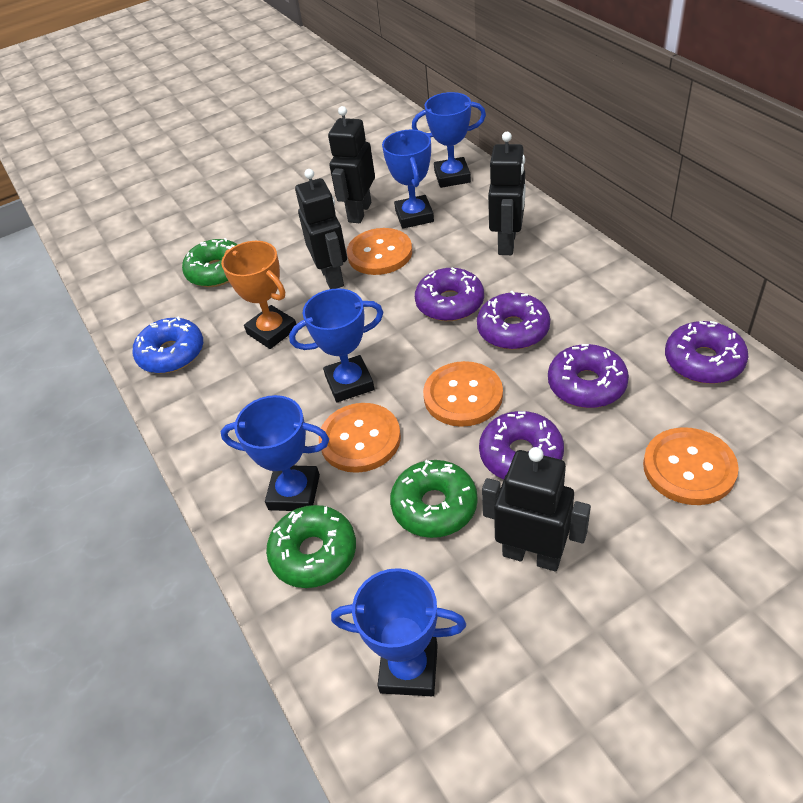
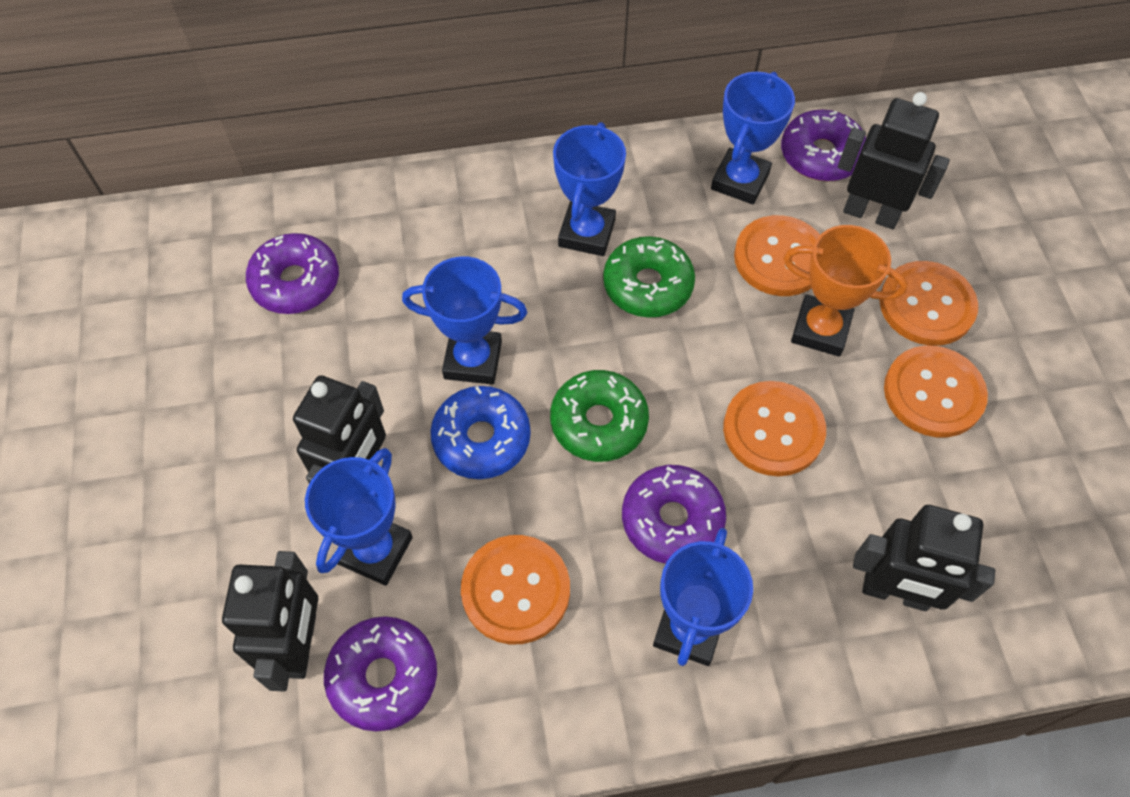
green donut: 3 -> 2
orange button: 4 -> 5
purple donut: 5 -> 4

